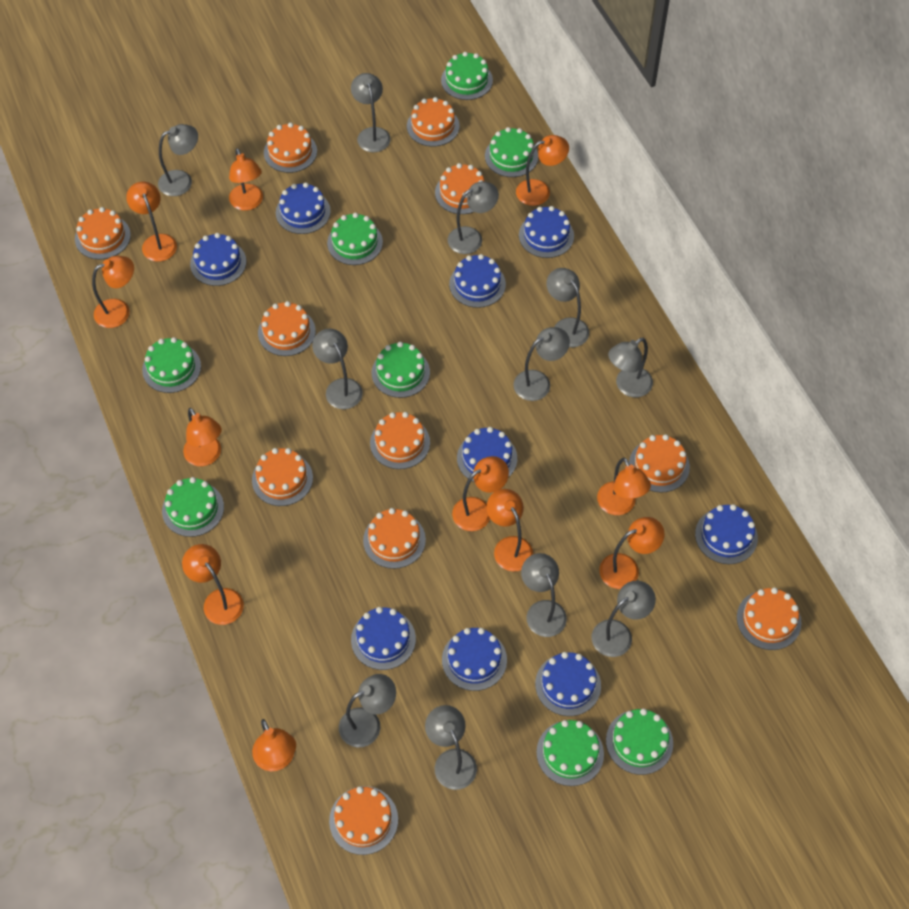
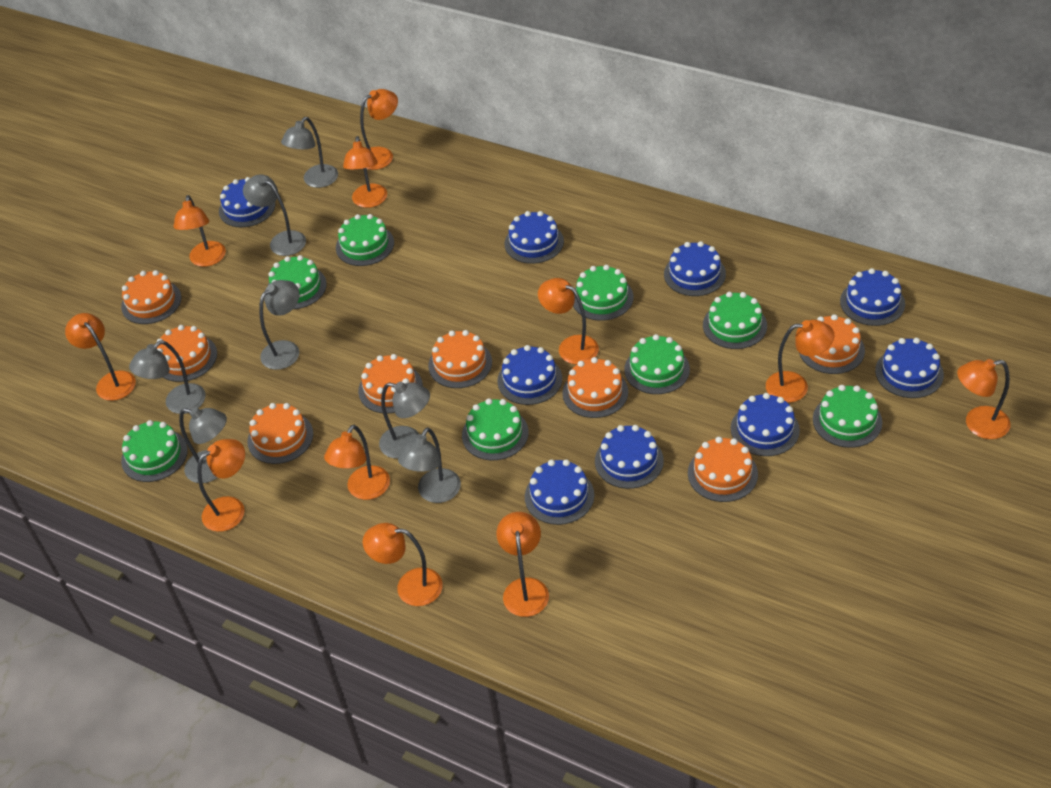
grey lamp: 11 -> 7
orange cake: 11 -> 8

